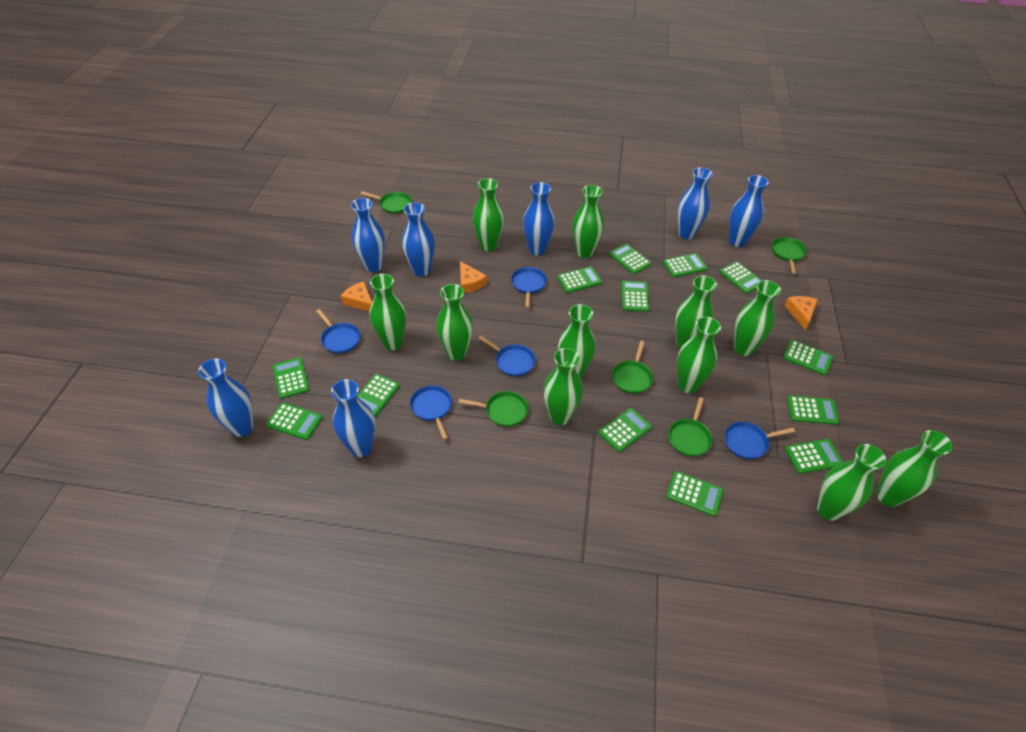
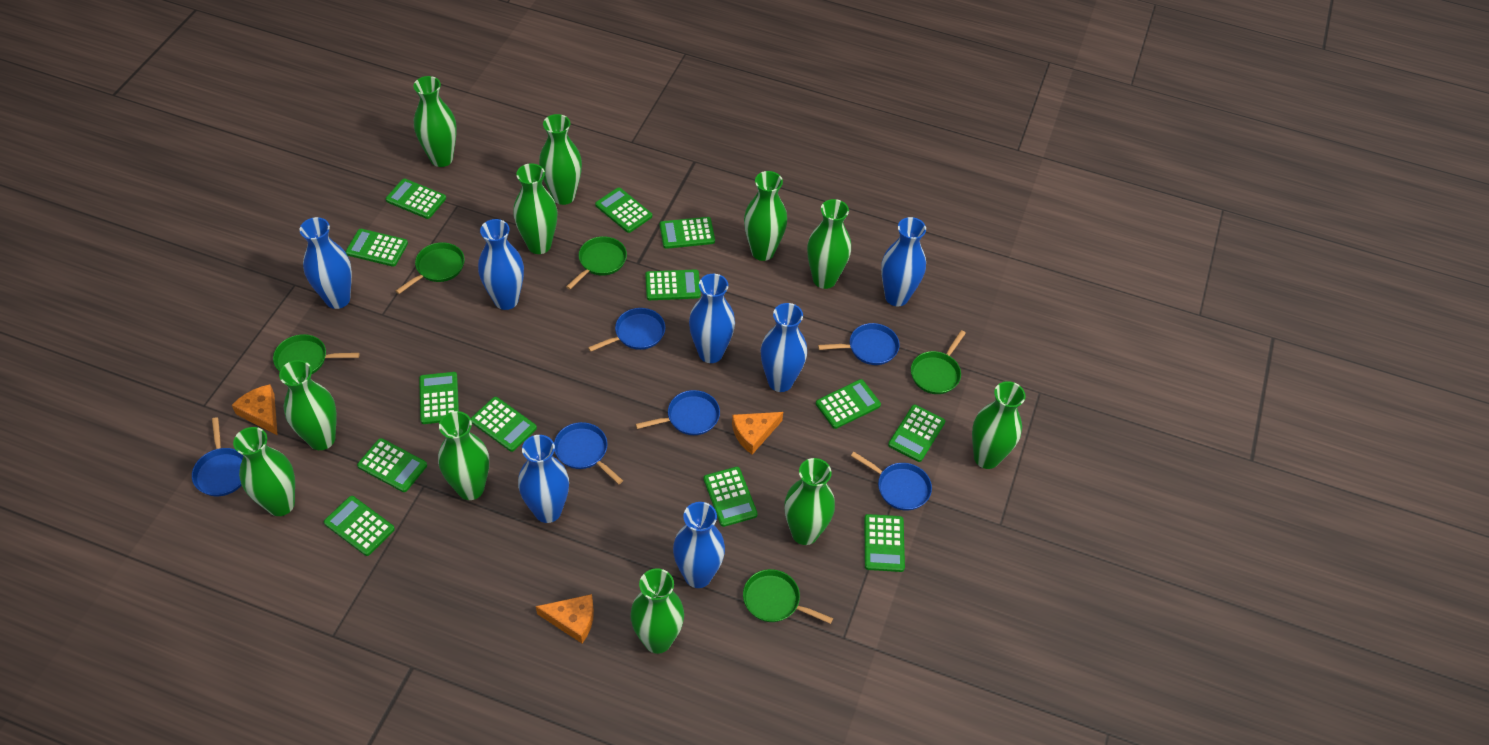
blue pan: 5 -> 6

